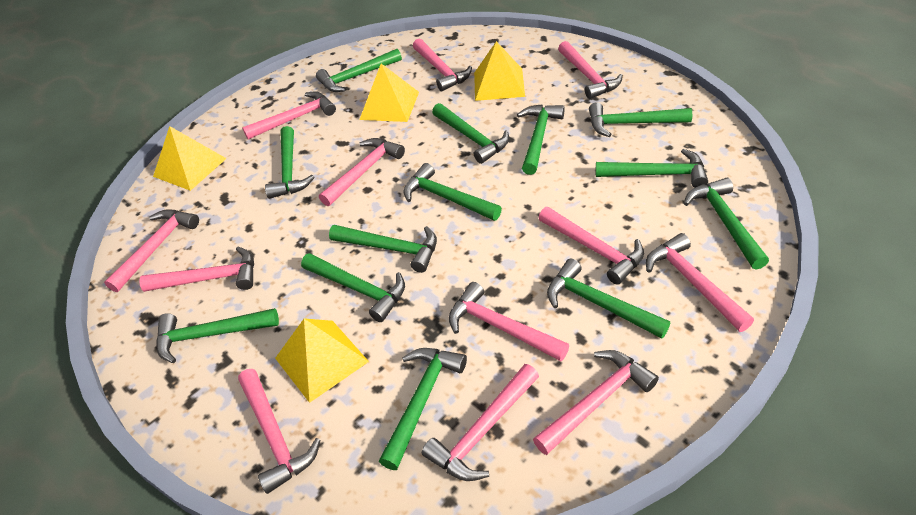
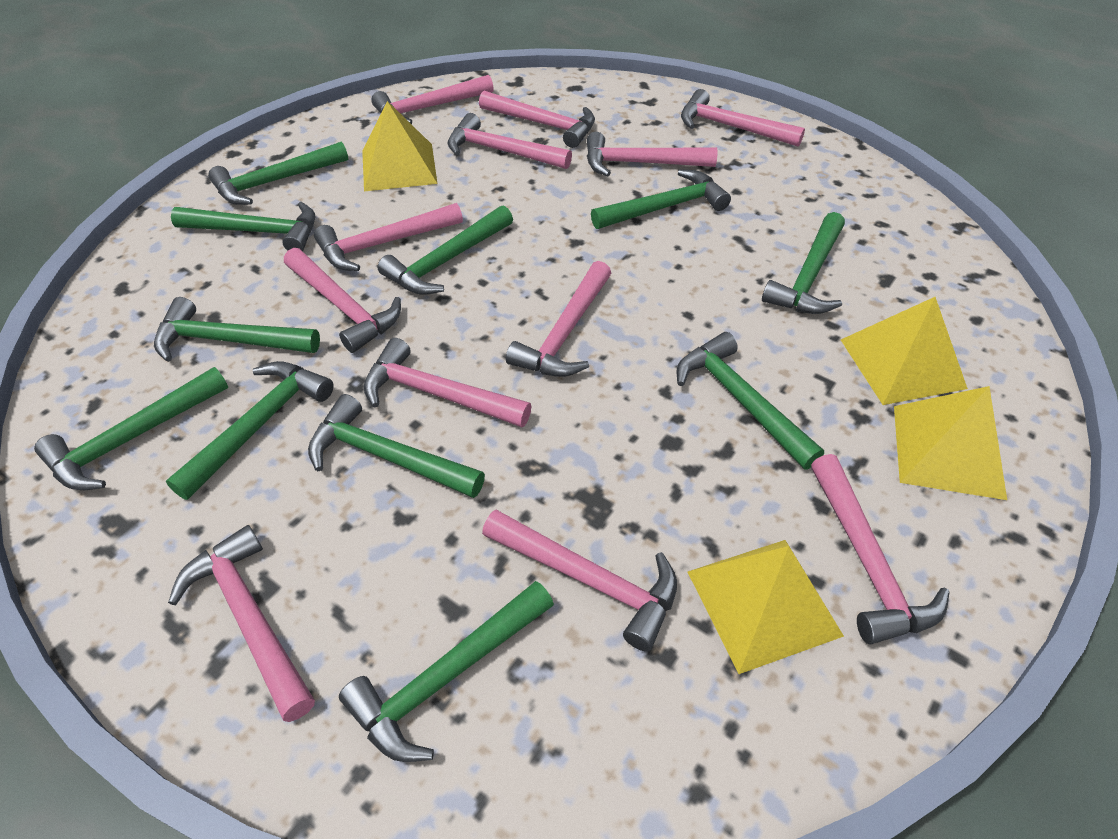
green hammer: 13 -> 11

